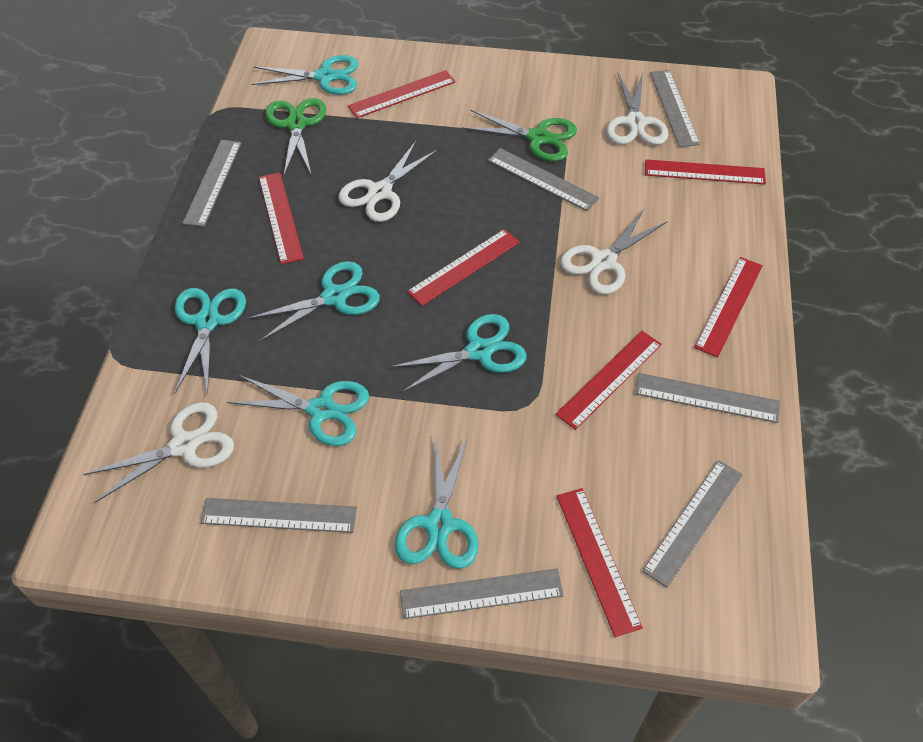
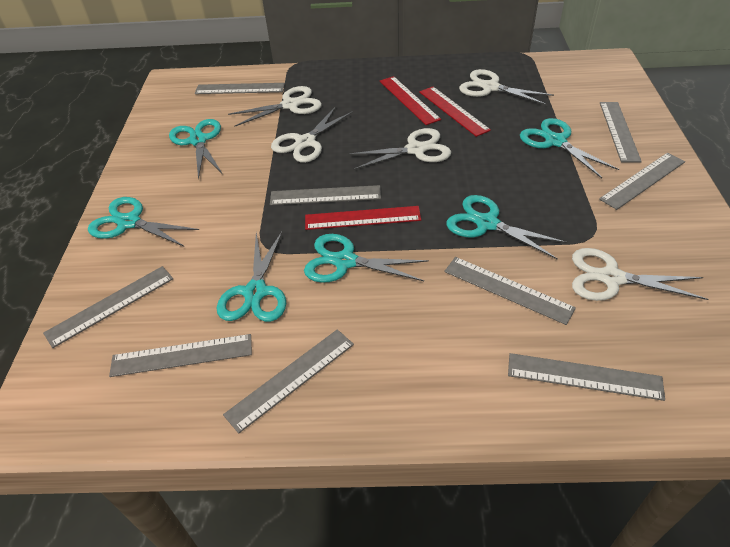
green scissors: 2 -> 0
grey ruler: 7 -> 9
red ruler: 7 -> 3
white scissors: 4 -> 5

